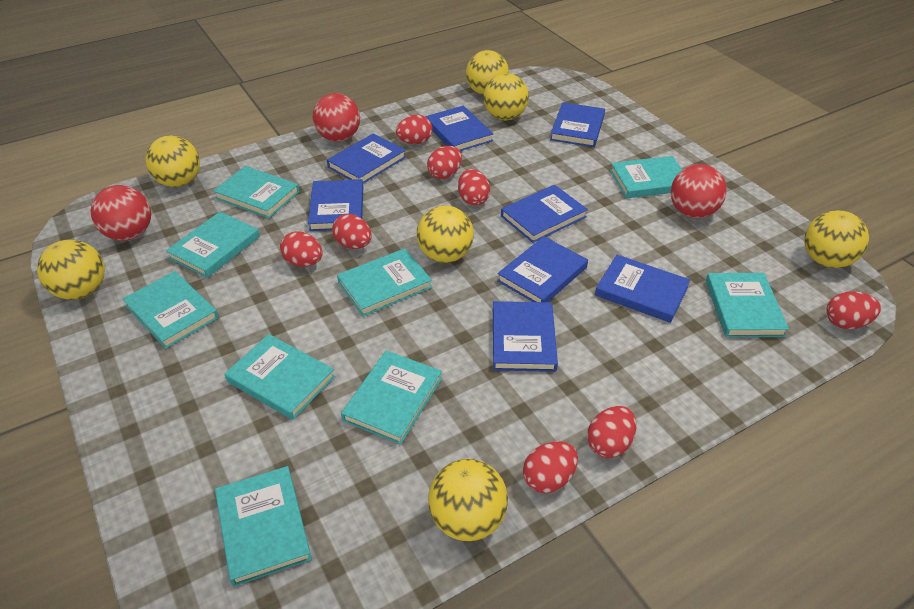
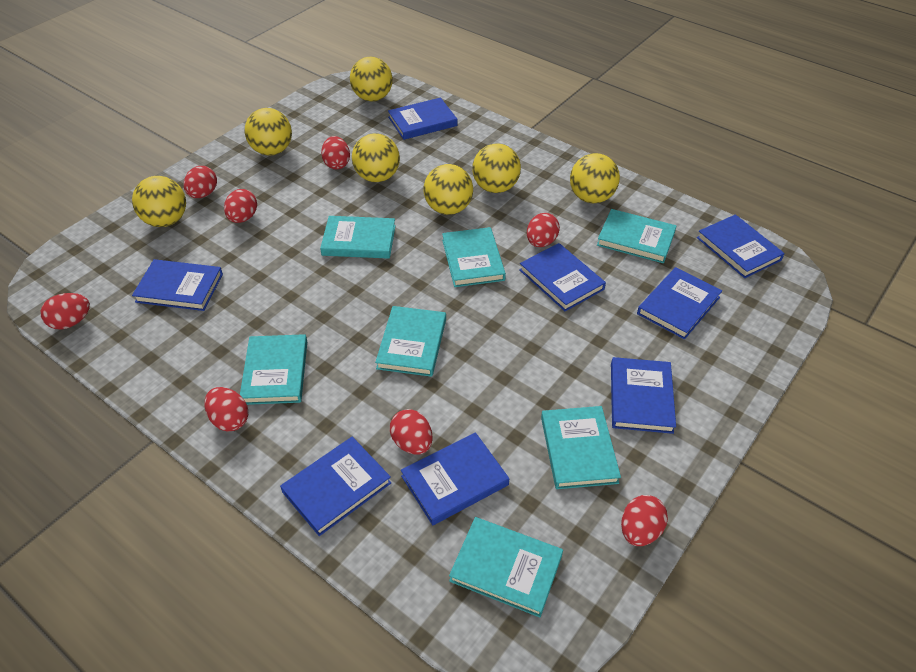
red ball: 3 -> 0
turquoise book: 9 -> 7

